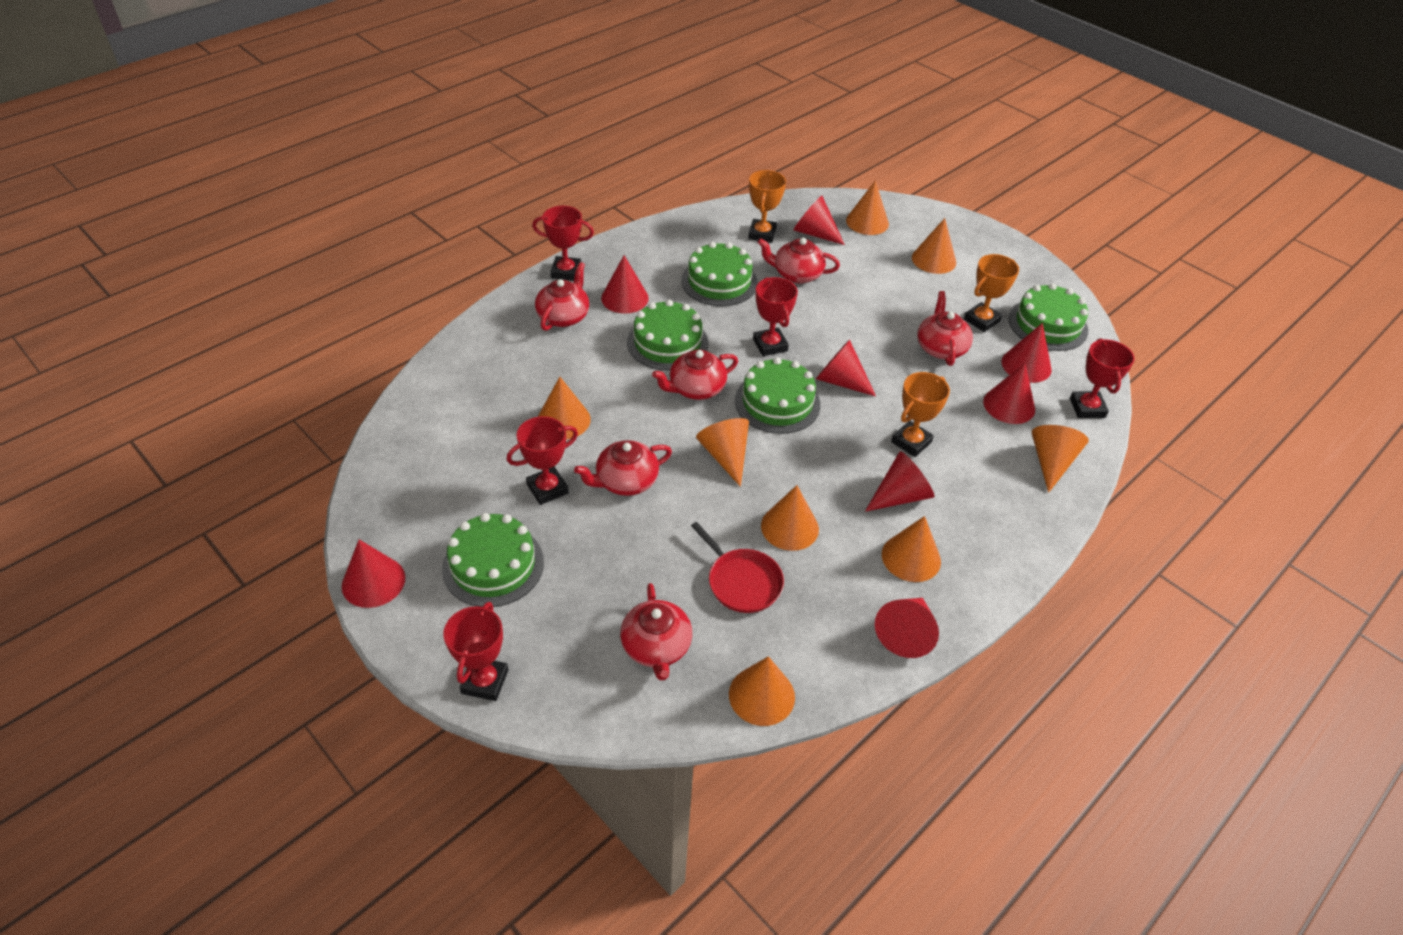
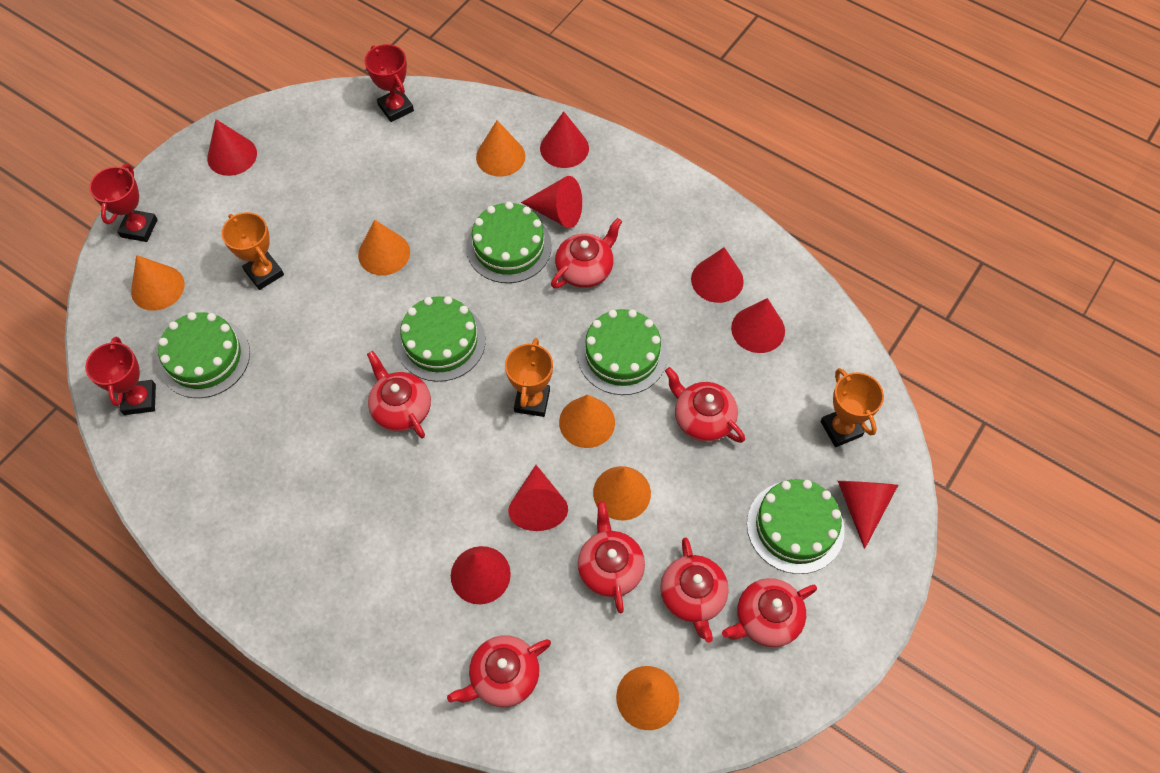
orange cone: 8 -> 6
red pan: 1 -> 0
red teapot: 6 -> 7
red trophy: 5 -> 3

